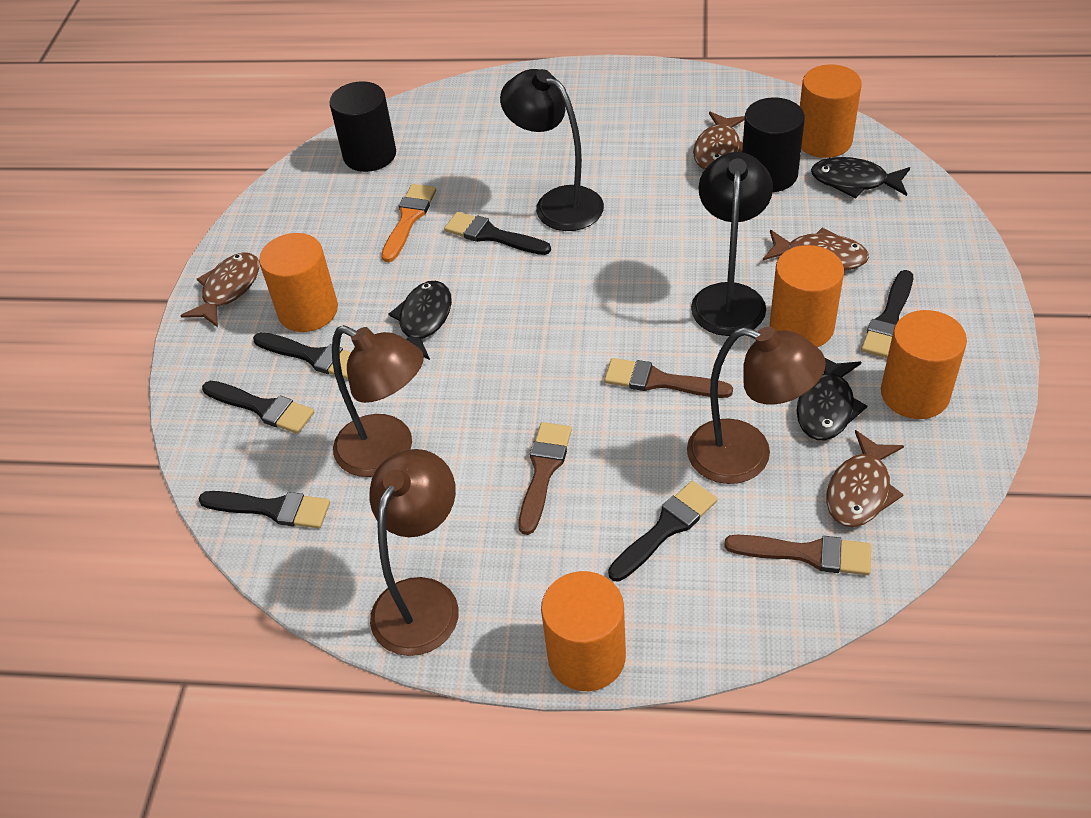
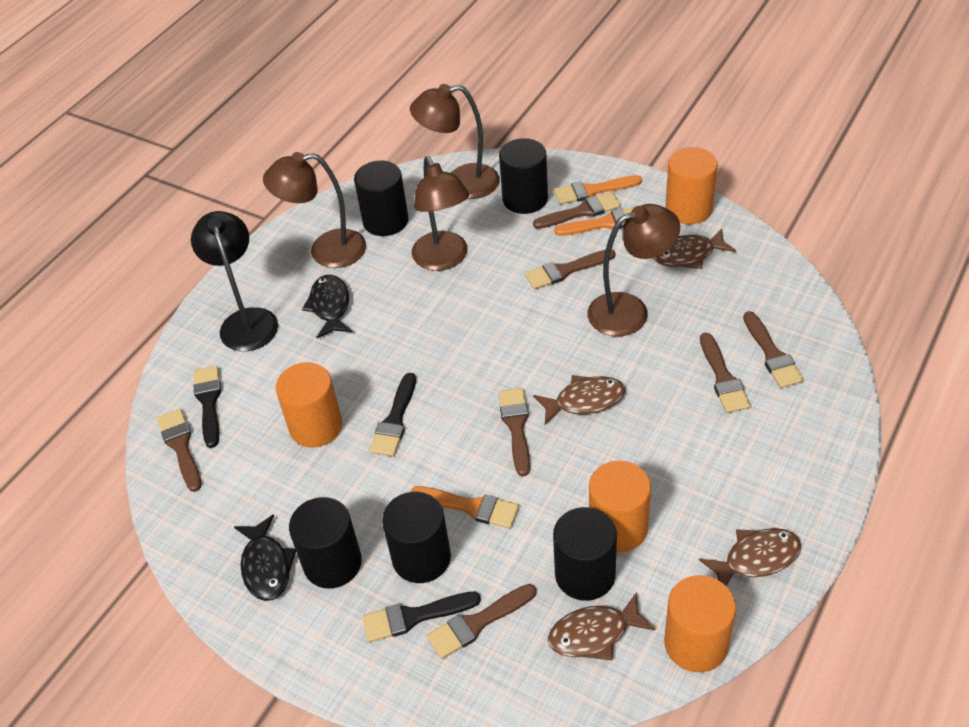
black brush: 6 -> 3
black cylinder: 2 -> 5
black fish: 3 -> 2
black lamp: 2 -> 1
brown brush: 3 -> 7
brown lamp: 3 -> 4
orange brush: 1 -> 3
orange cylinder: 5 -> 4

